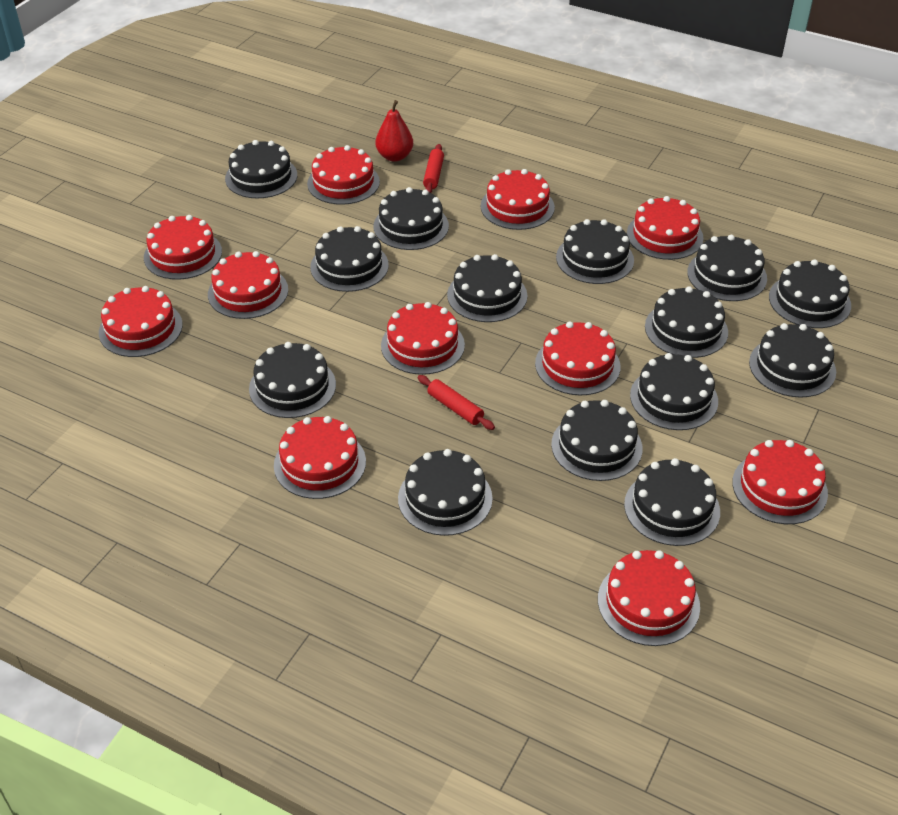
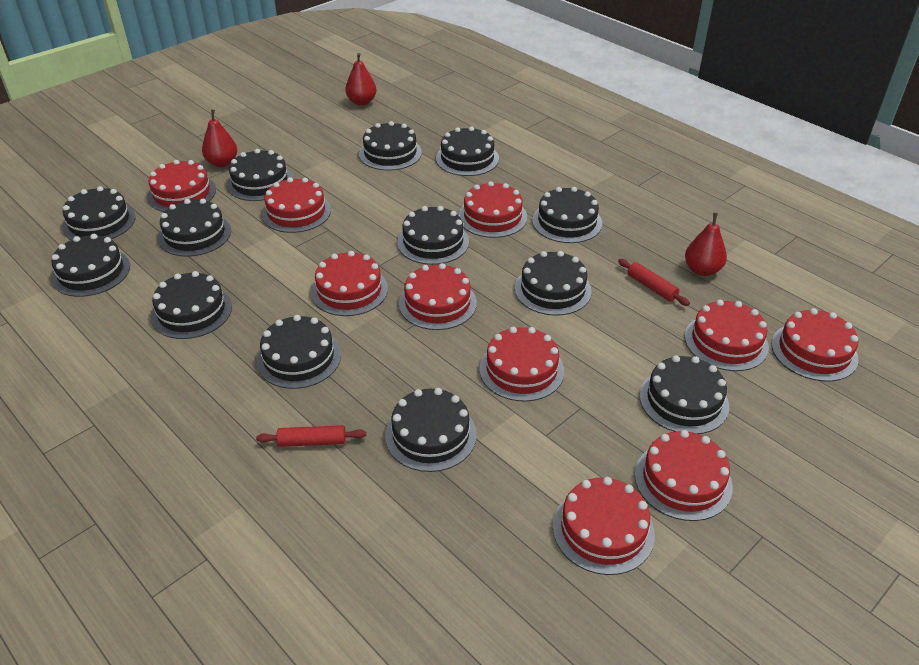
black cake: 14 -> 13
red cake: 11 -> 10
red pear: 1 -> 3

